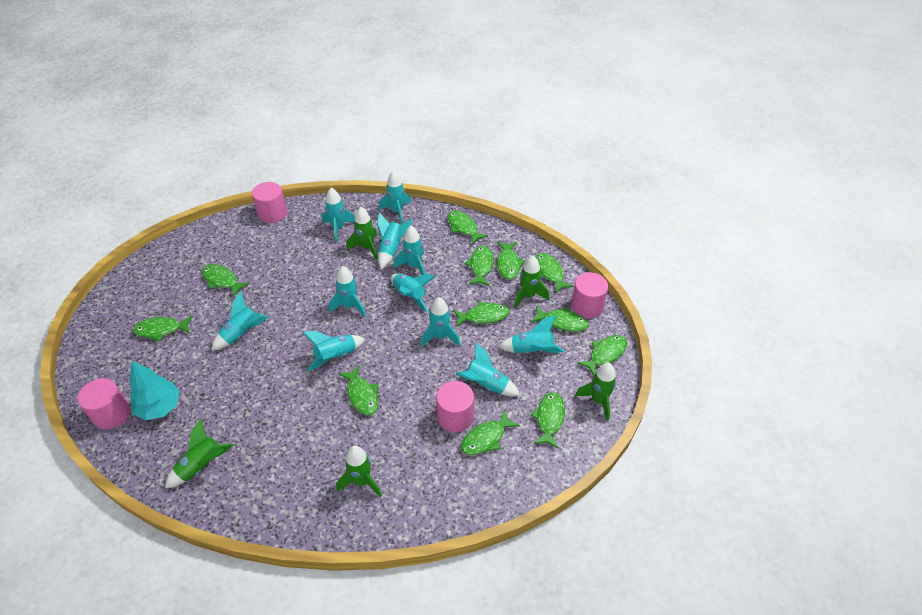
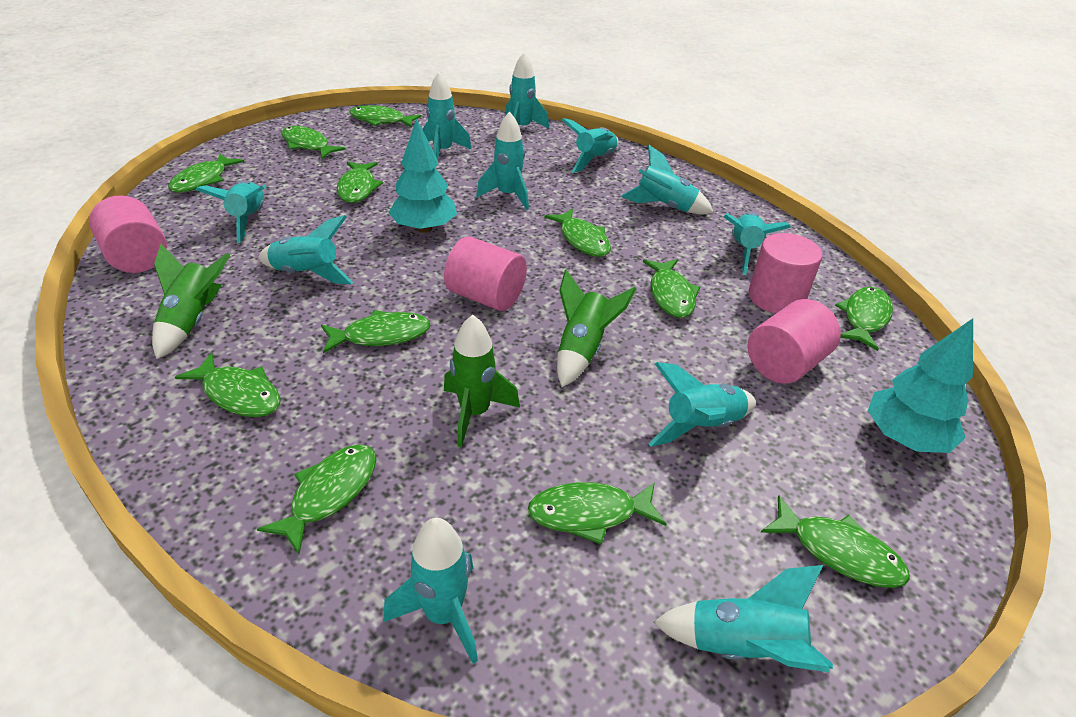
green rocket: 5 -> 3
turquoise tree: 1 -> 2

